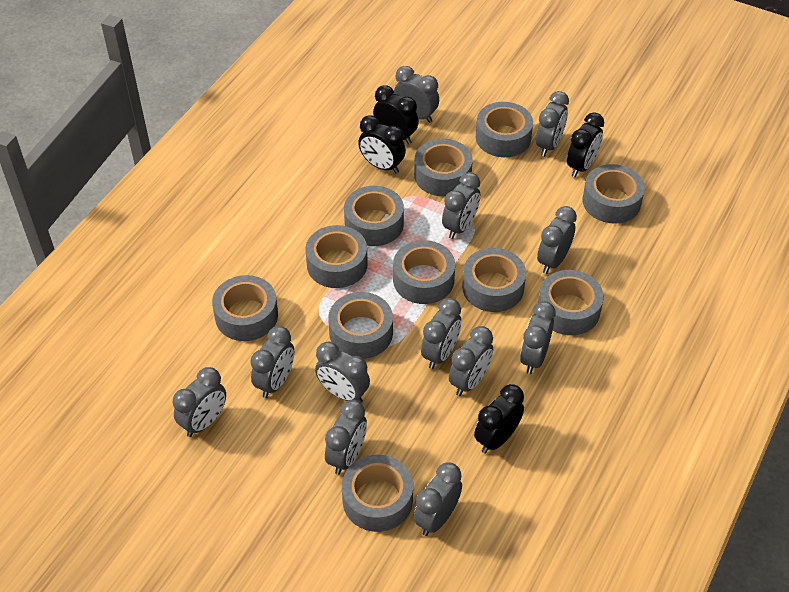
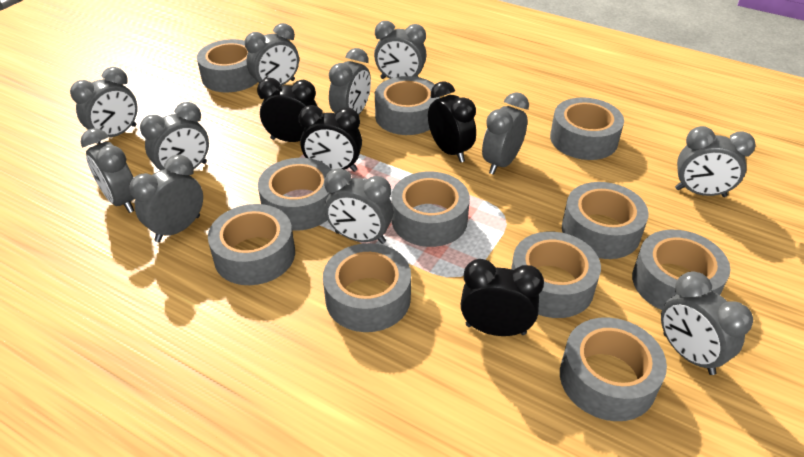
grey clock: 12 -> 11

